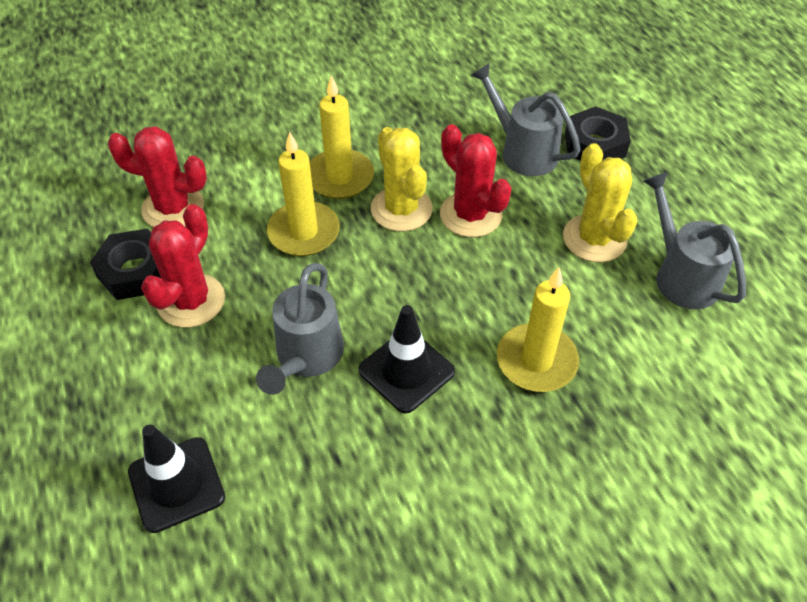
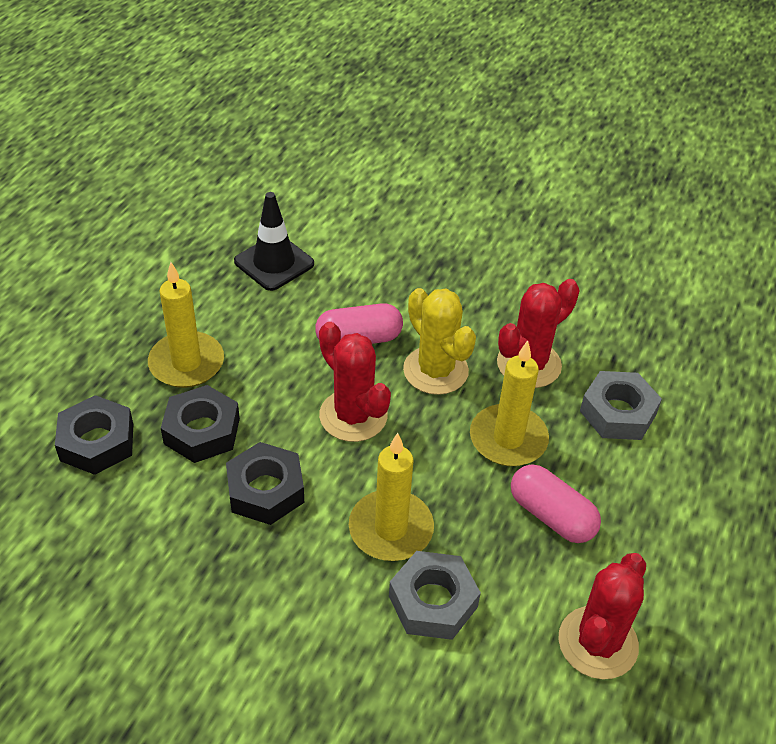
black nut: 2 -> 3
black traffic cone: 2 -> 1
grey nut: 0 -> 2
grey watering can: 3 -> 0
pink capsule: 0 -> 2
yellow cactus: 2 -> 1

